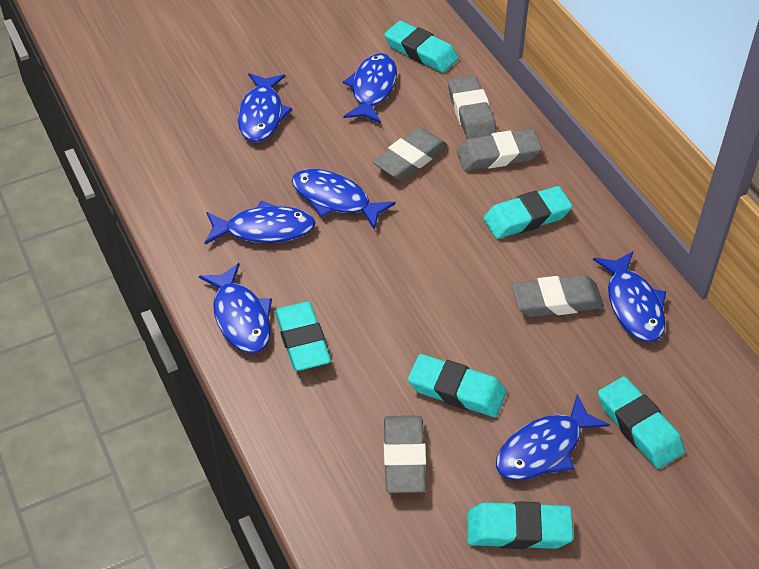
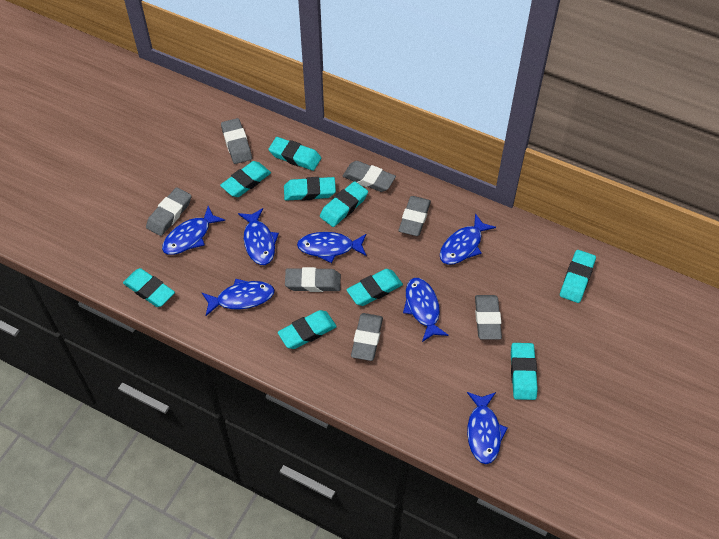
grey eraser: 5 -> 7
turquoise eraser: 6 -> 9

